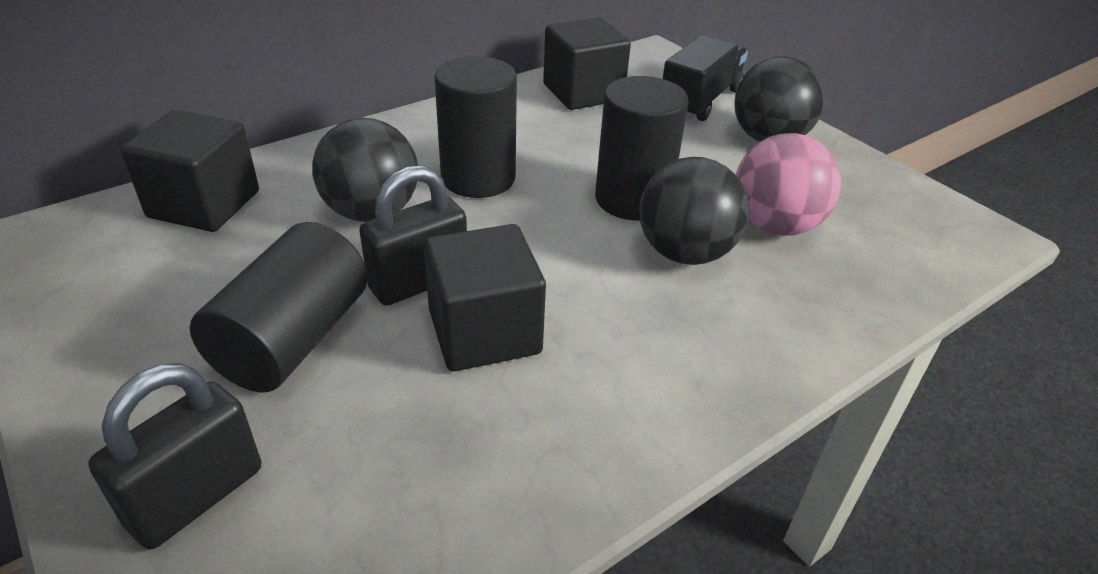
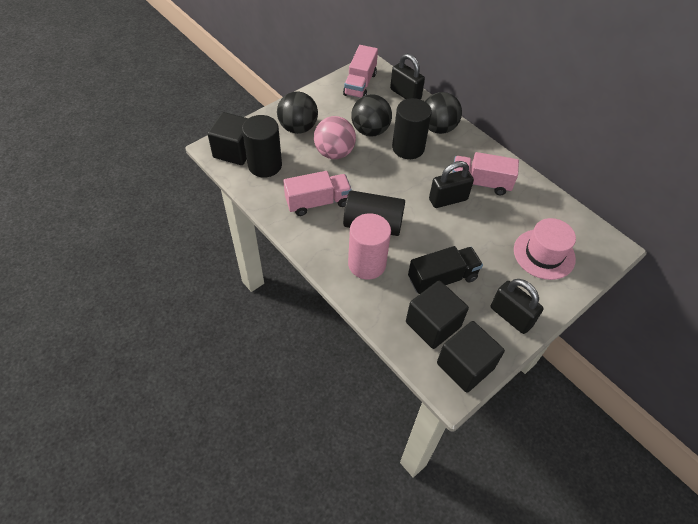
black padlock: 2 -> 3
pink cylinder: 0 -> 1
pink hat: 0 -> 1
pink truck: 0 -> 3

